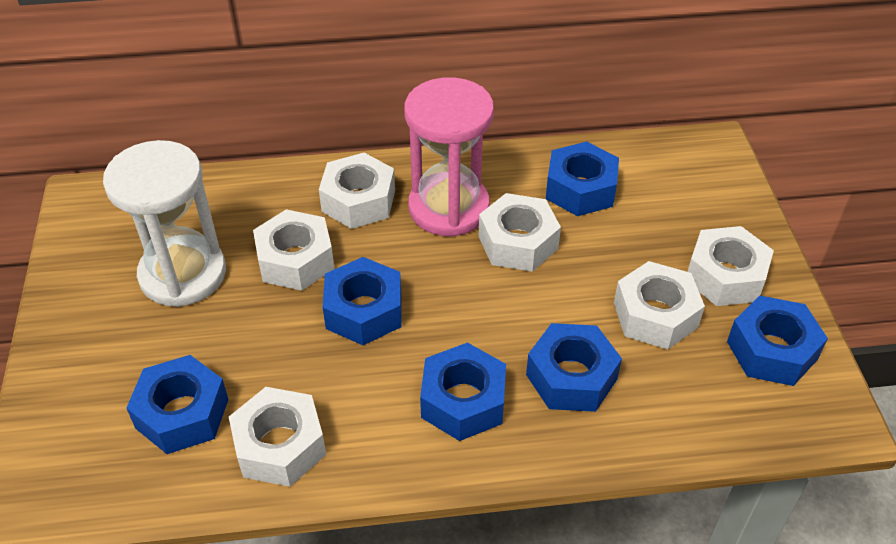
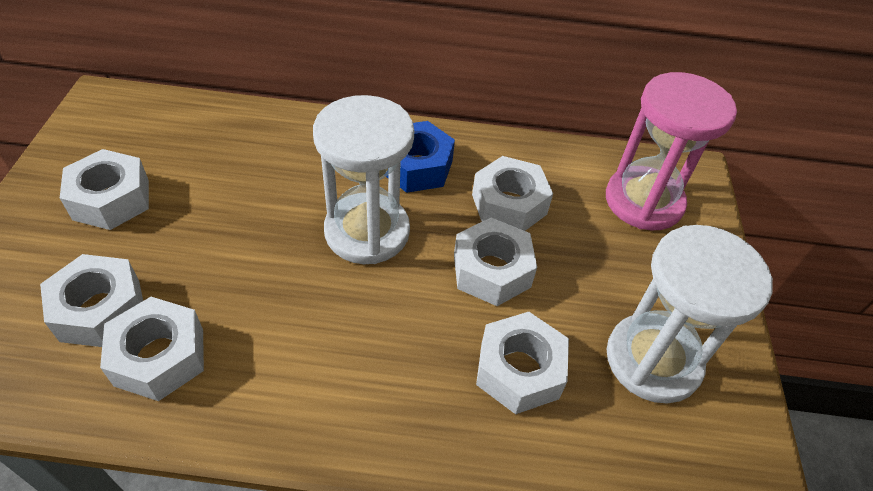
blue nut: 6 -> 1
white hourglass: 1 -> 2

